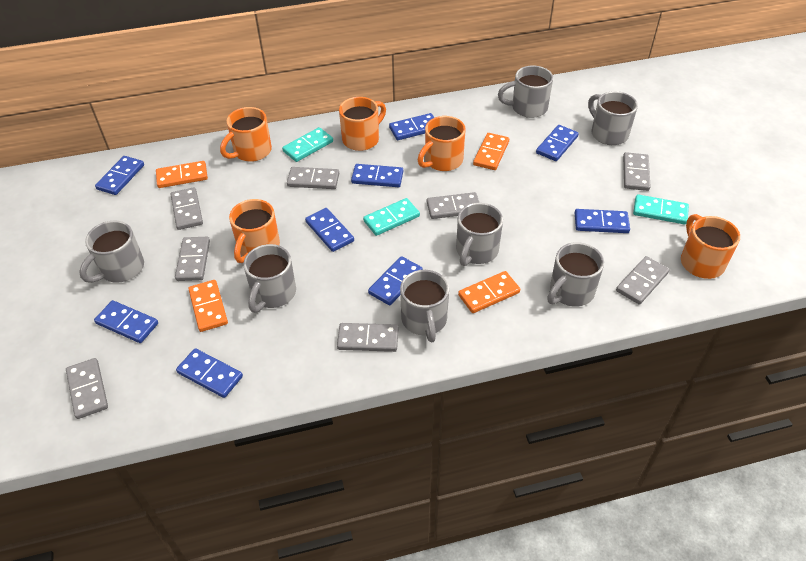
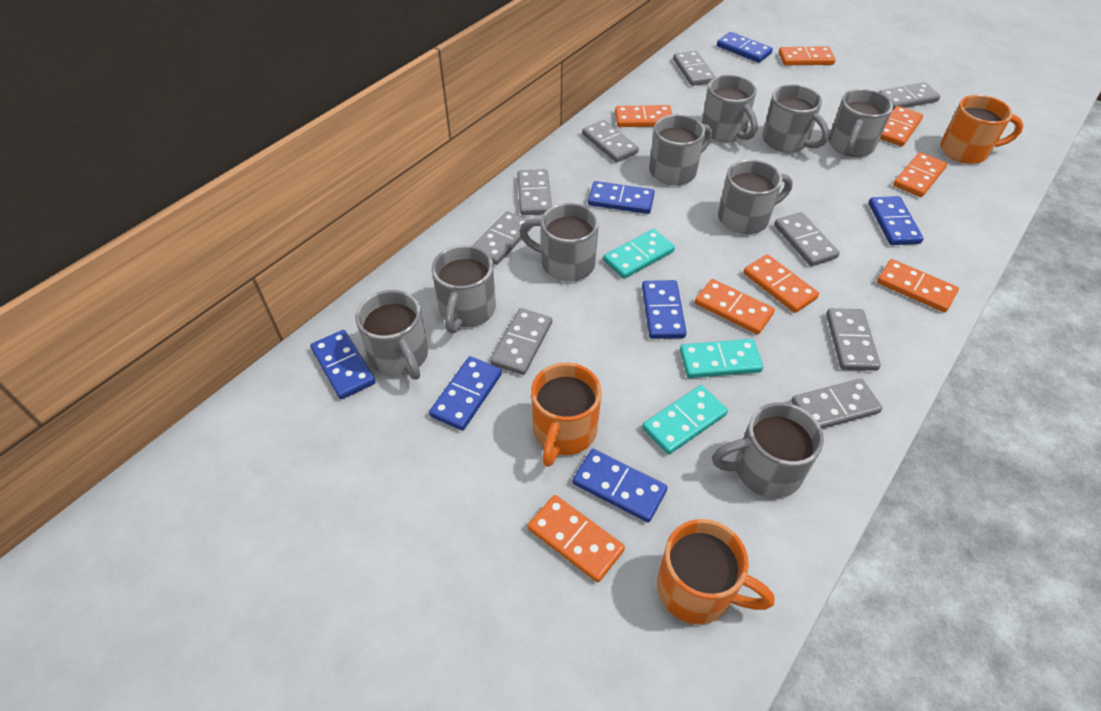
blue domino: 9 -> 7
grey domino: 8 -> 9
grey mug: 7 -> 9
orange domino: 4 -> 8
orange mug: 5 -> 3

